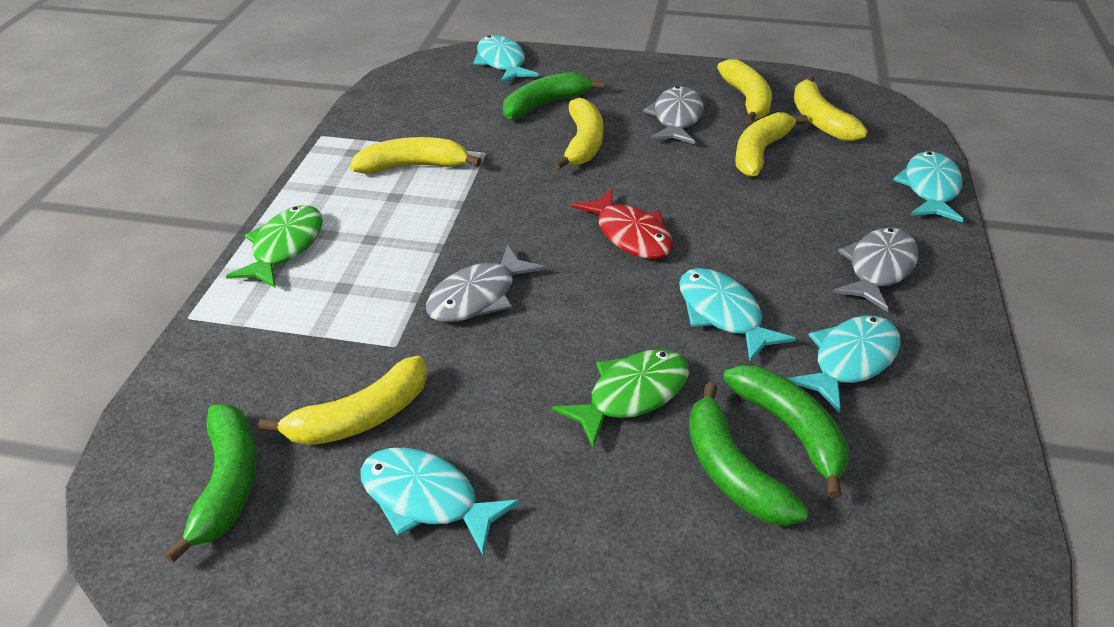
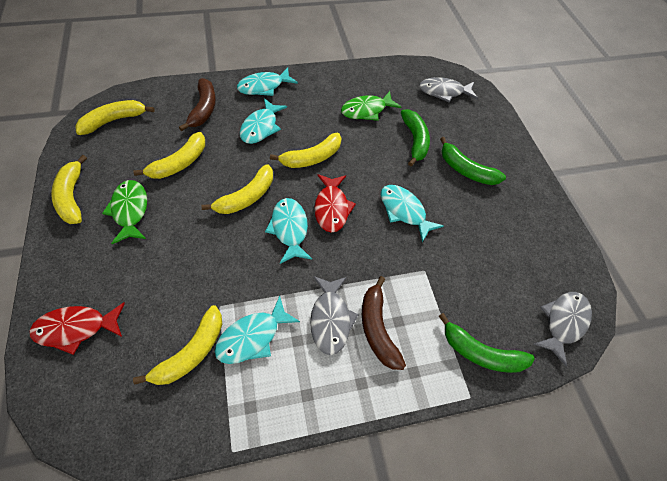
brown banana: 0 -> 2
green banana: 4 -> 3
red fish: 1 -> 2

